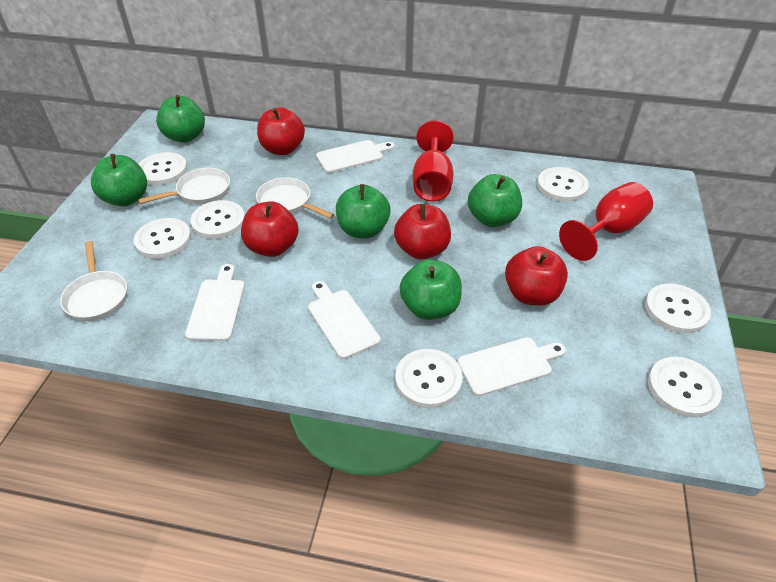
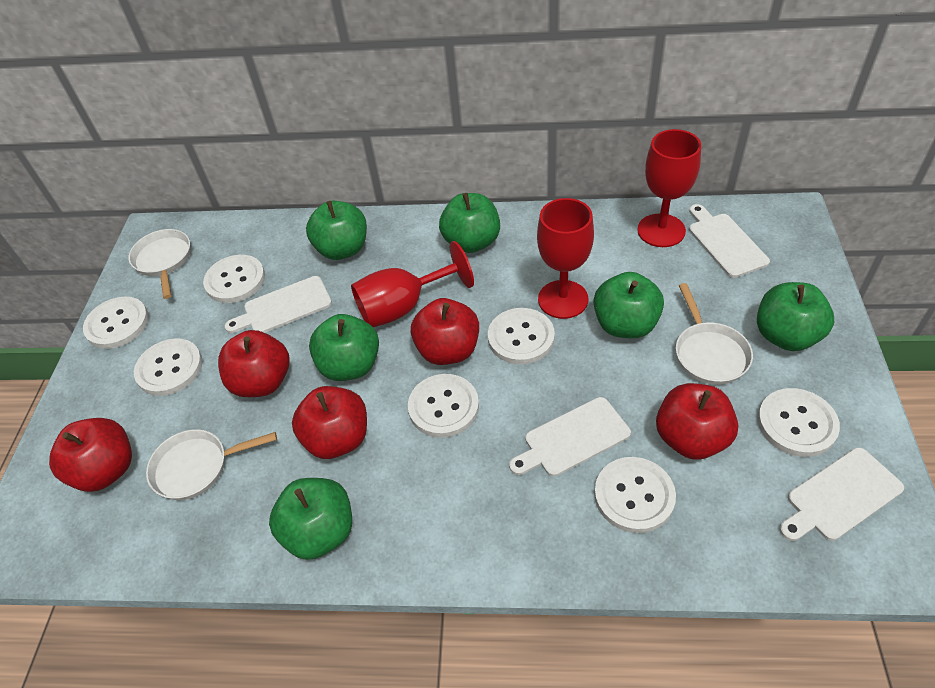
green apple: 5 -> 6
red apple: 4 -> 5
red goblet: 2 -> 3

